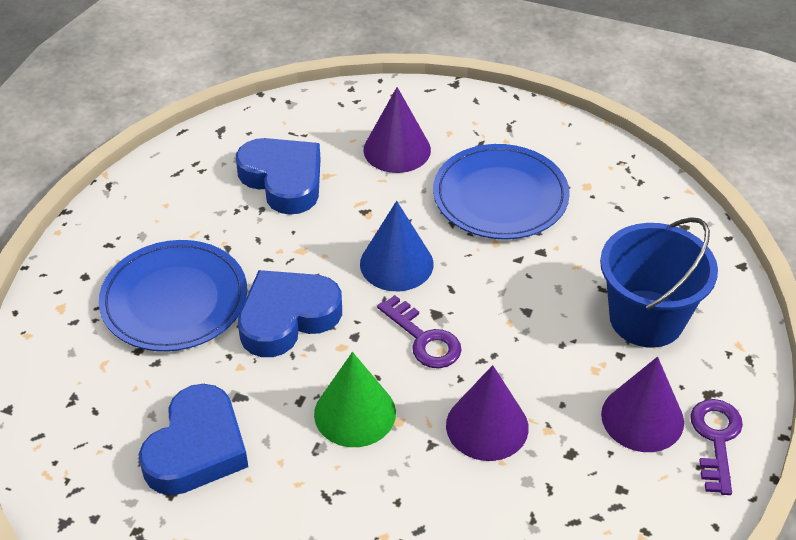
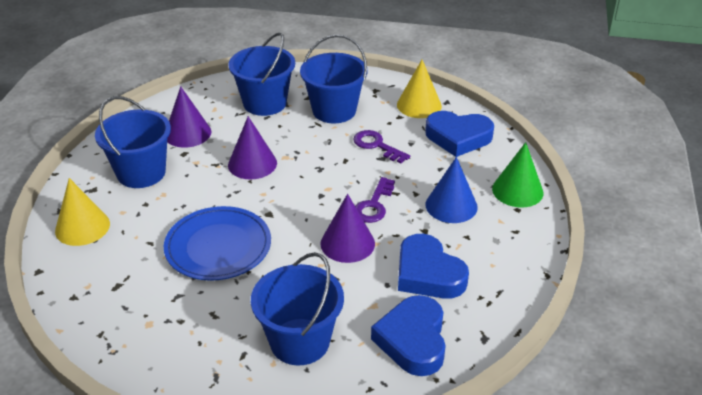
blue bucket: 1 -> 4
blue plate: 2 -> 1
yellow cone: 0 -> 2

